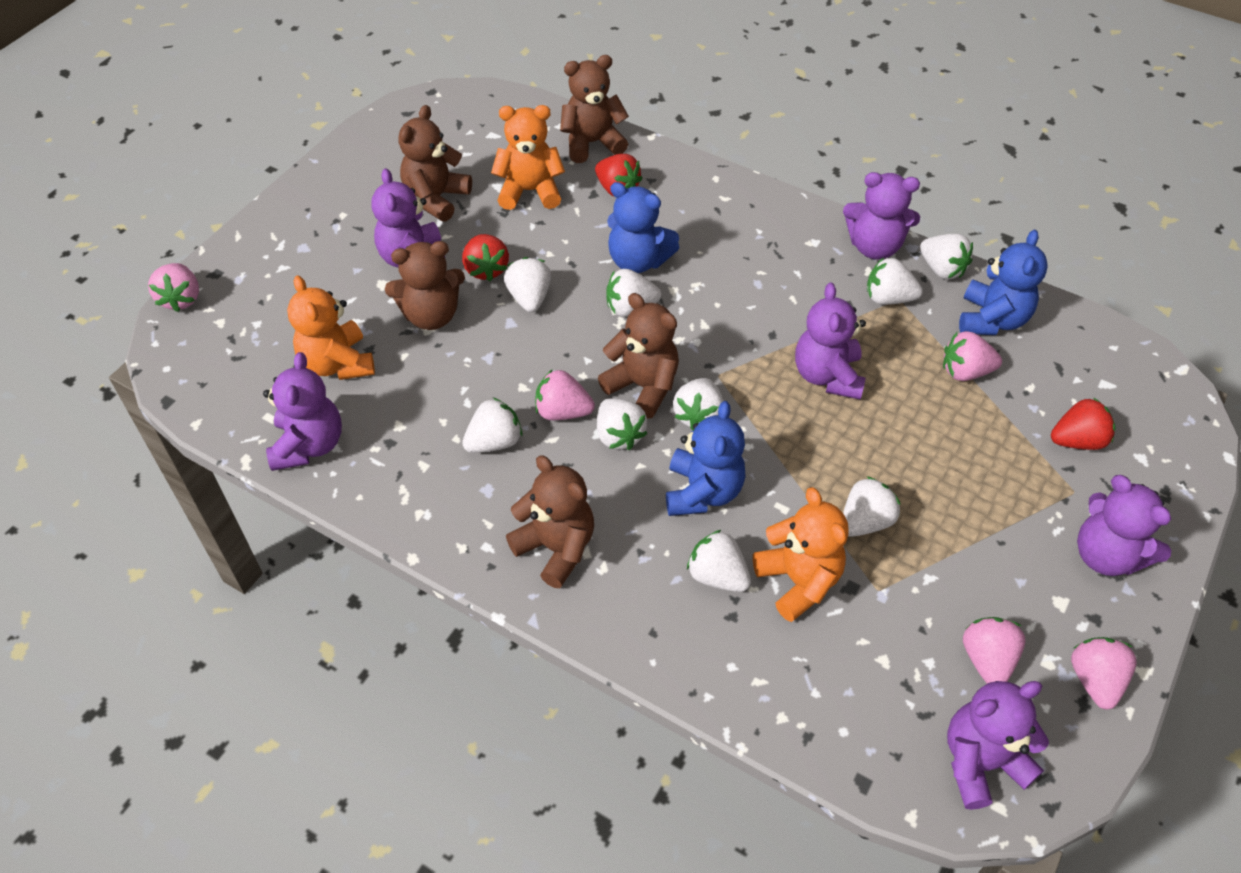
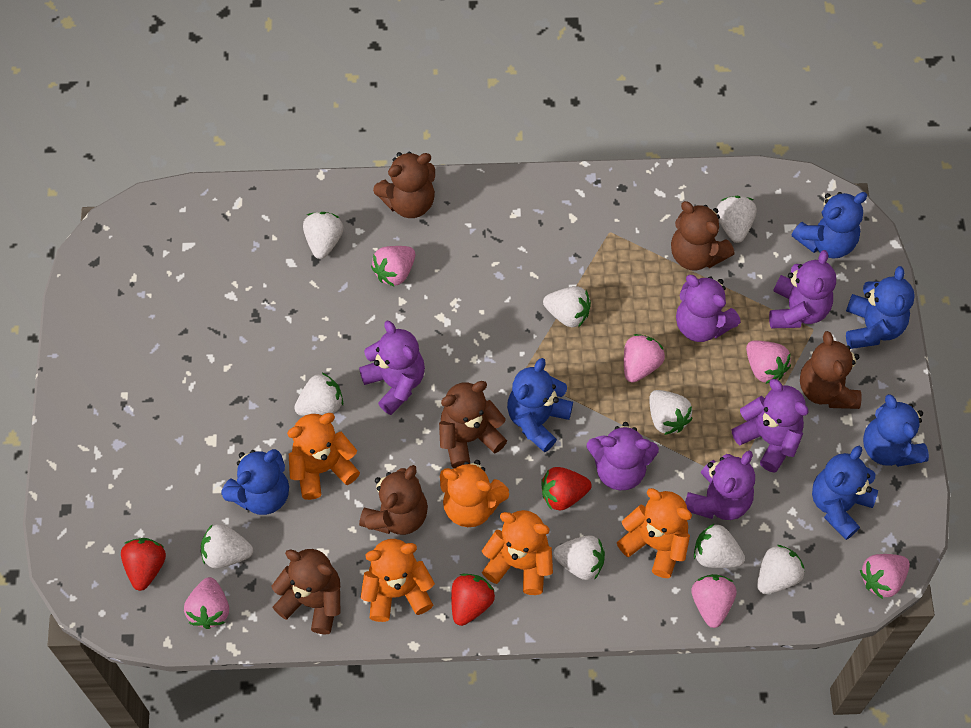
blue teddy bear: 3 -> 6
brown teddy bear: 5 -> 6
orange teddy bear: 3 -> 5
pink strawberry: 5 -> 6

